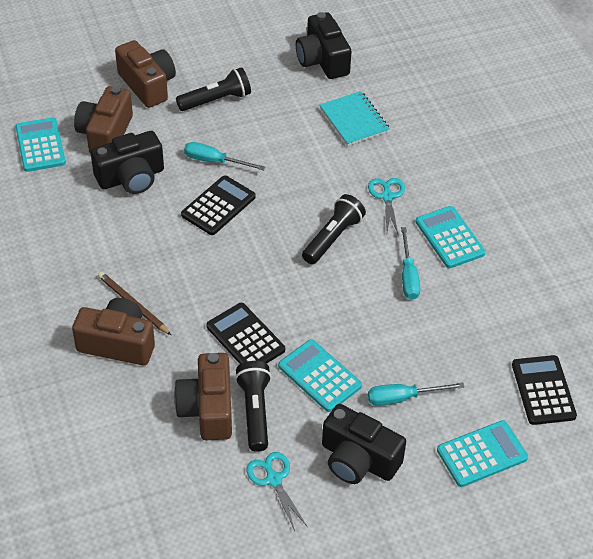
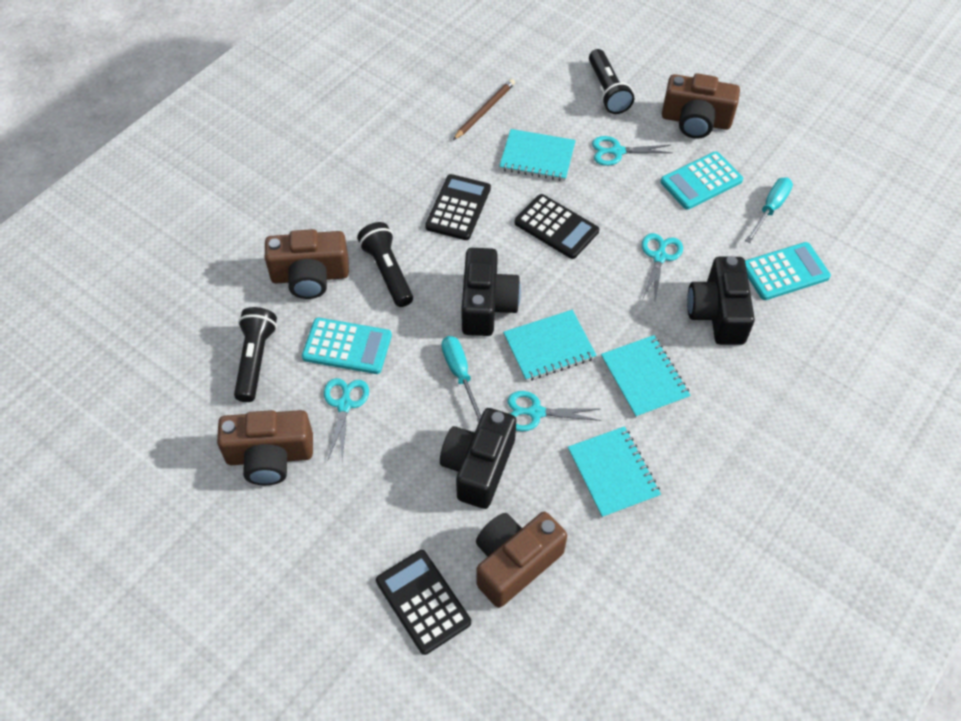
turquoise calculator: 4 -> 3
turquoise notebook: 1 -> 4
turquoise scissors: 2 -> 4
turquoise screwdriver: 3 -> 2

